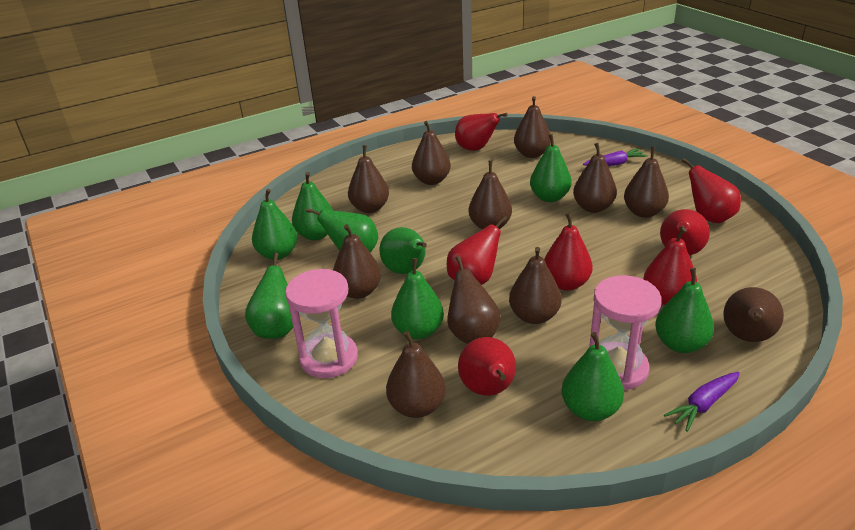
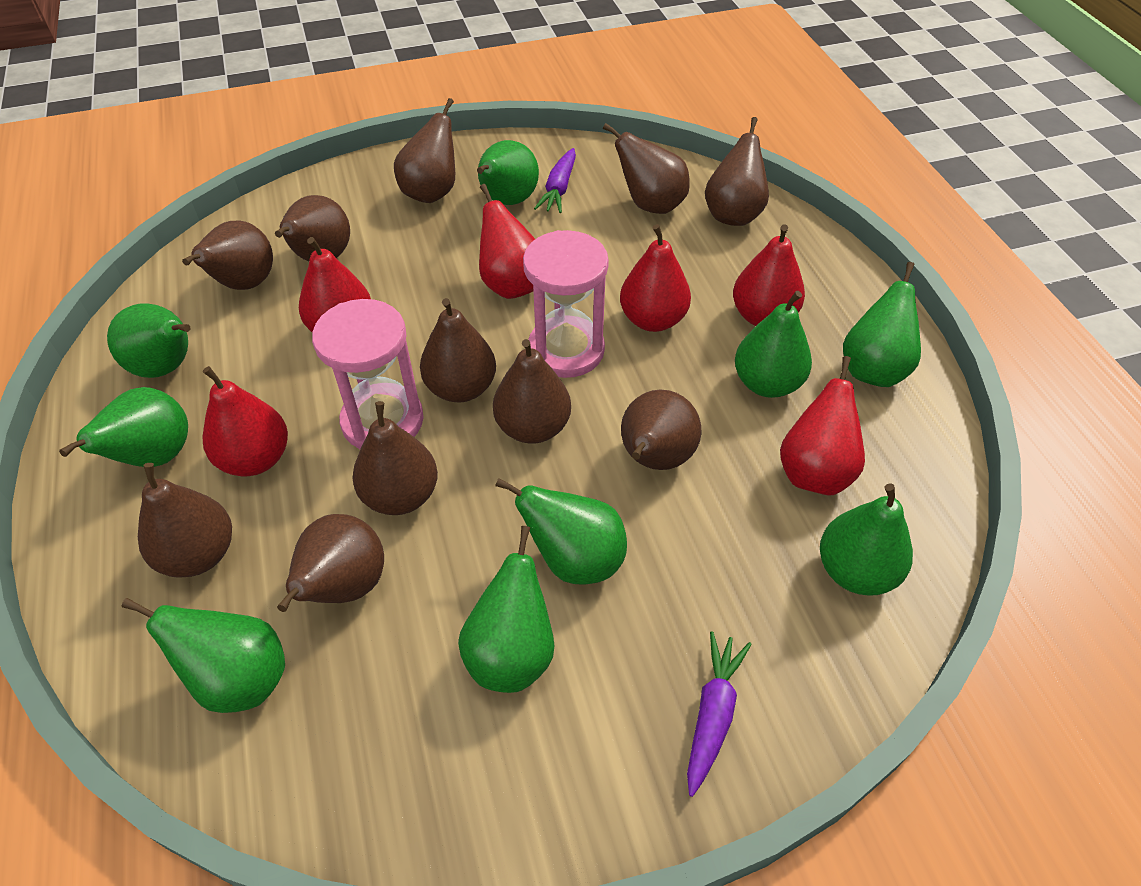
red pear: 7 -> 6

